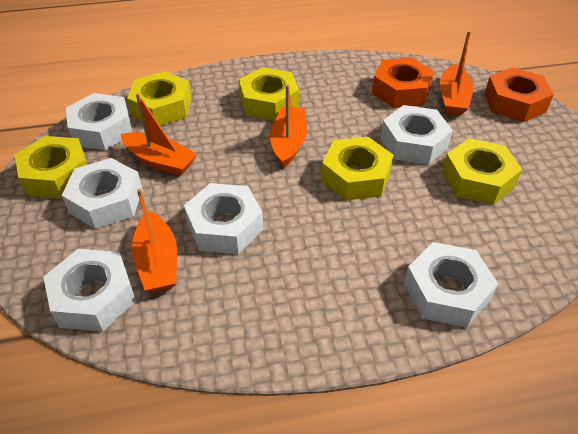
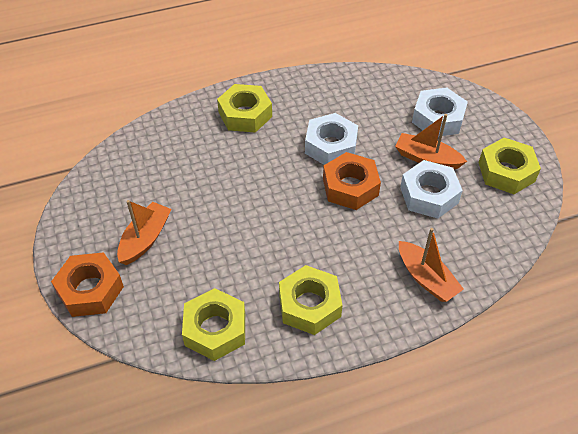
orange boat: 4 -> 3
white nut: 6 -> 3
yellow nut: 5 -> 4

